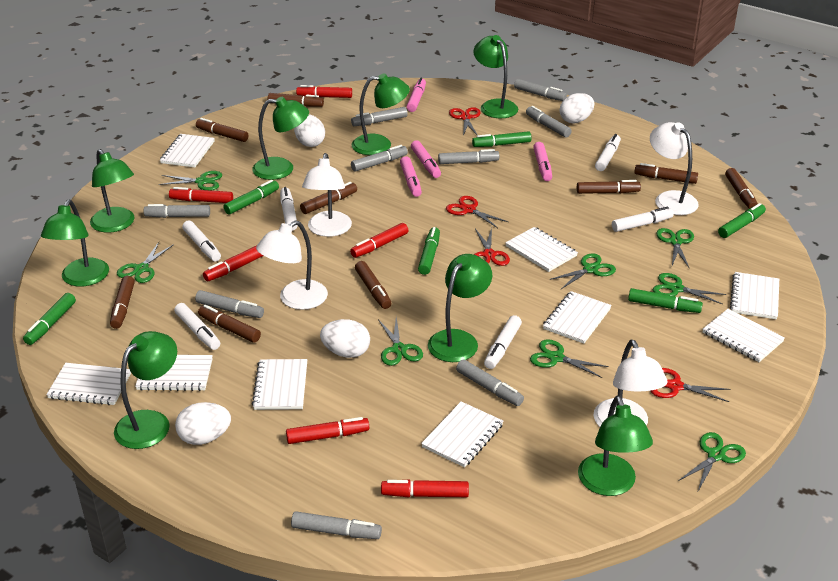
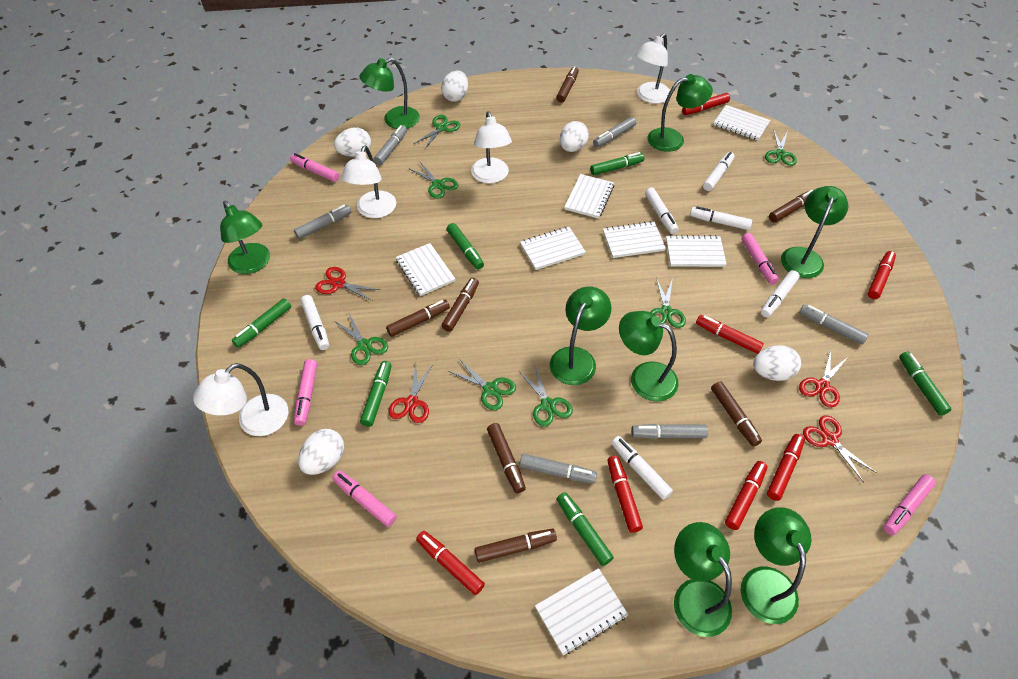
brown marker: 9 -> 7
green scissors: 8 -> 7
grey marker: 9 -> 6
pink marker: 4 -> 5
red marker: 6 -> 7
white egg: 4 -> 5
white notebook: 9 -> 7

